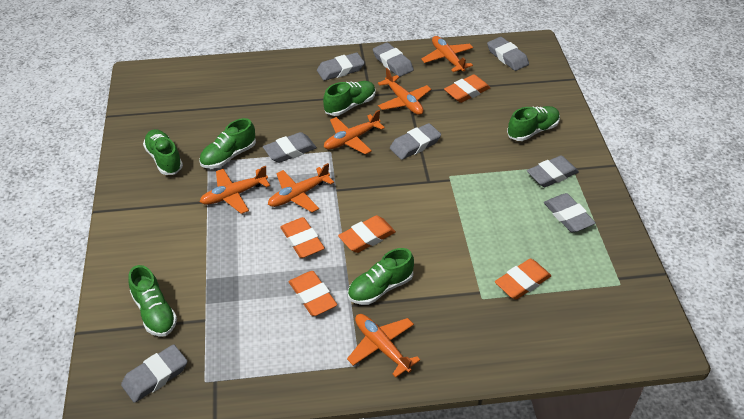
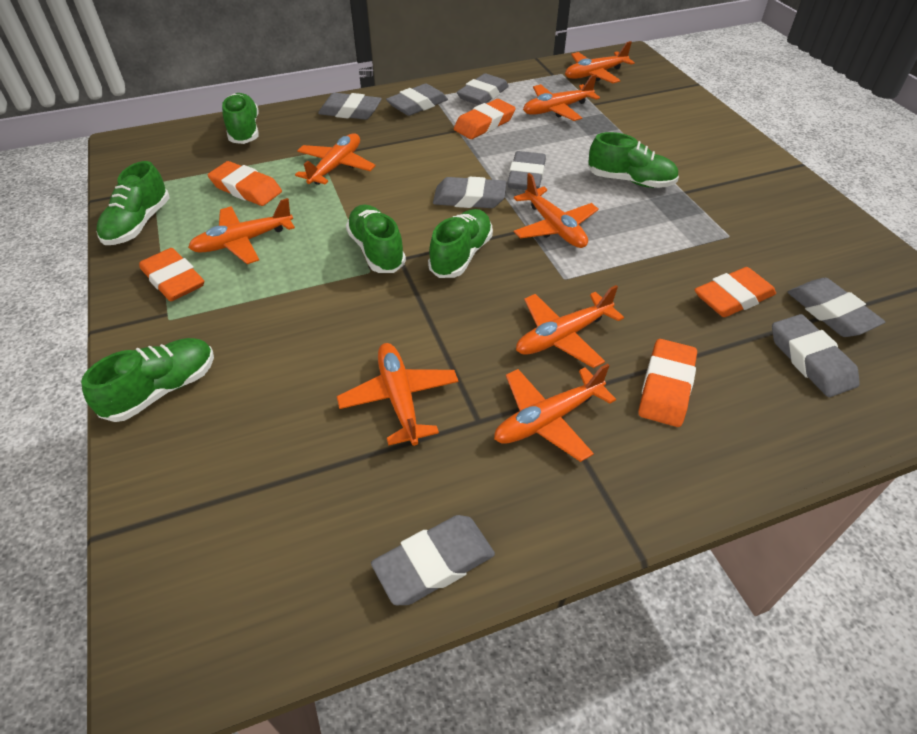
orange plane: 6 -> 8

